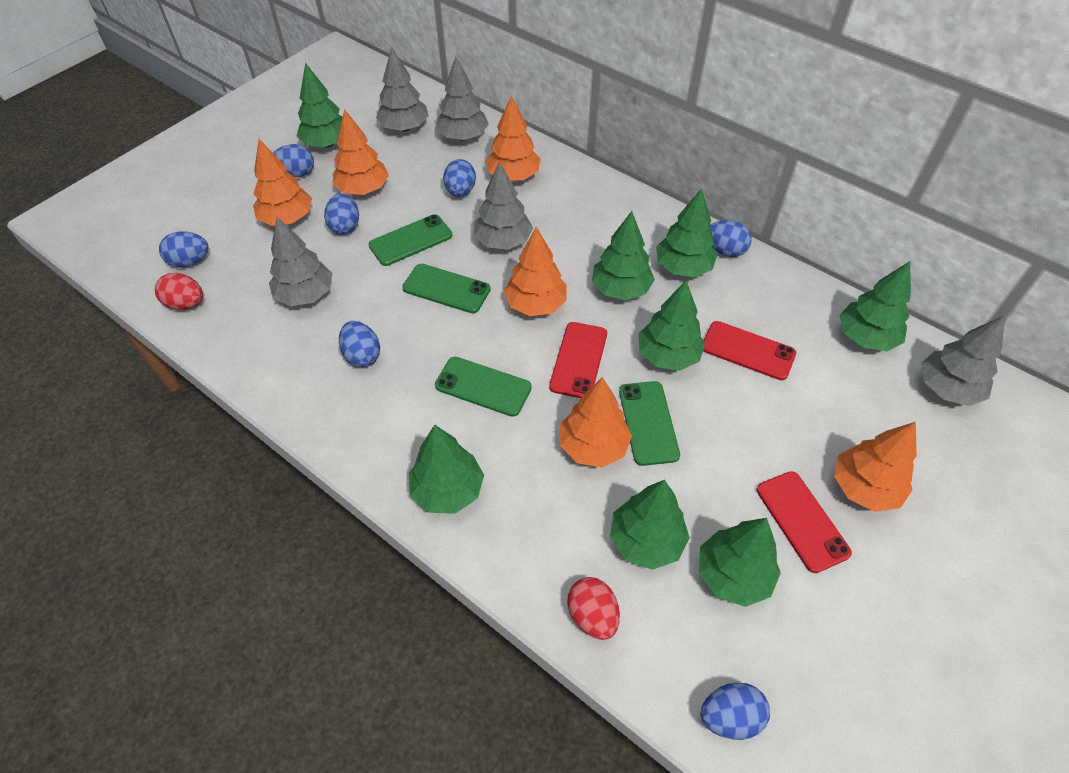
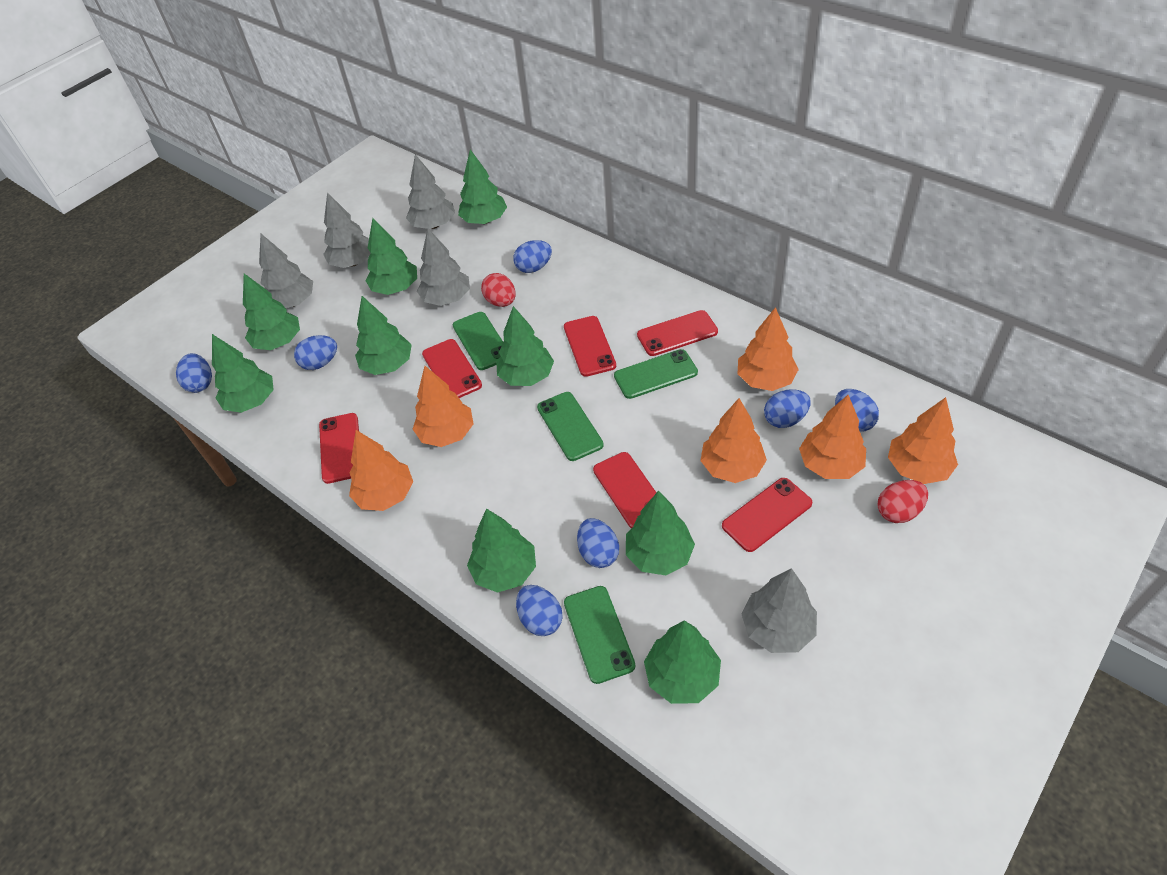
green tree: 8 -> 9
red phone: 3 -> 6

